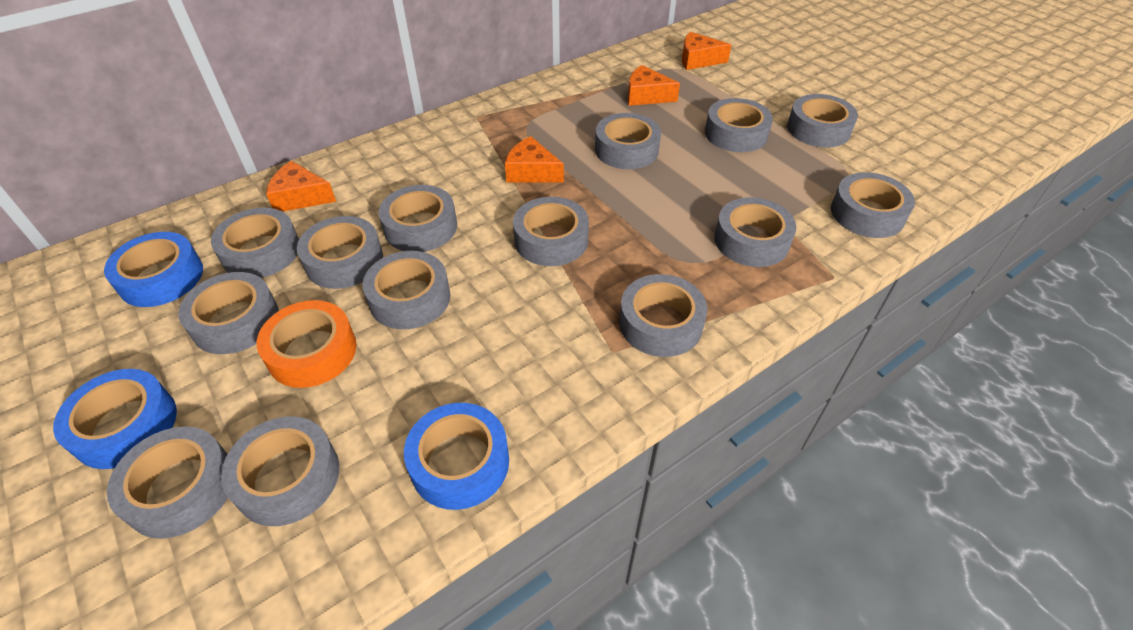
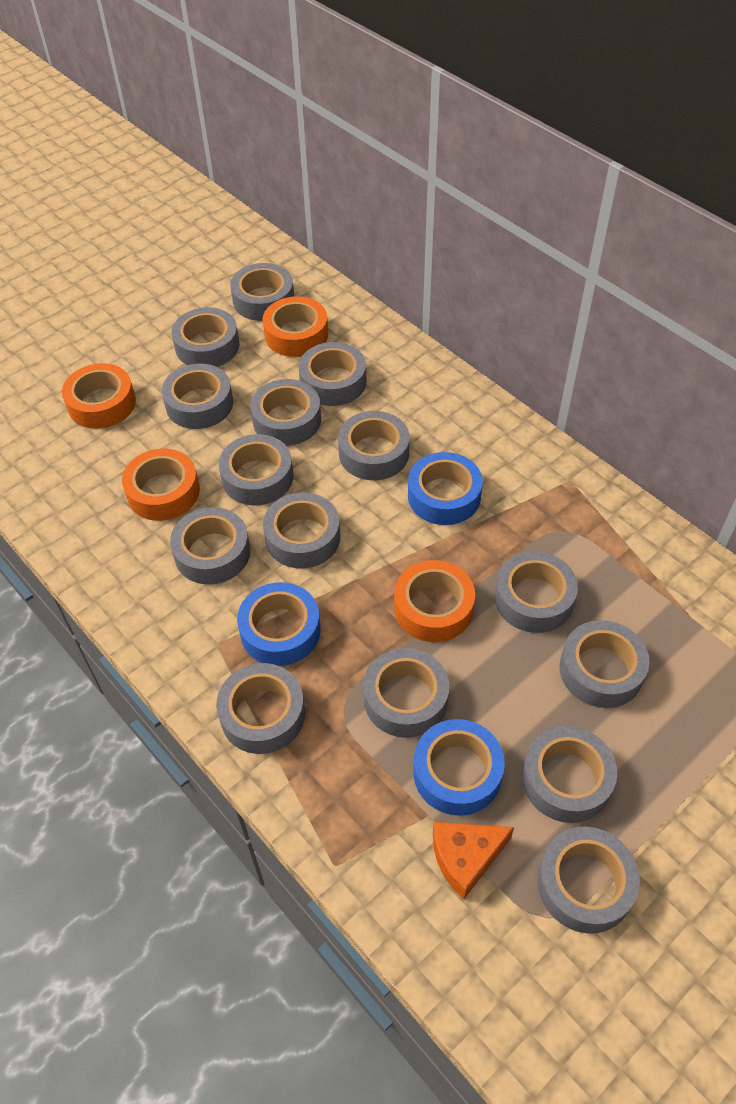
grey tape: 14 -> 15
orange cheese: 4 -> 1
orange tape: 1 -> 4

